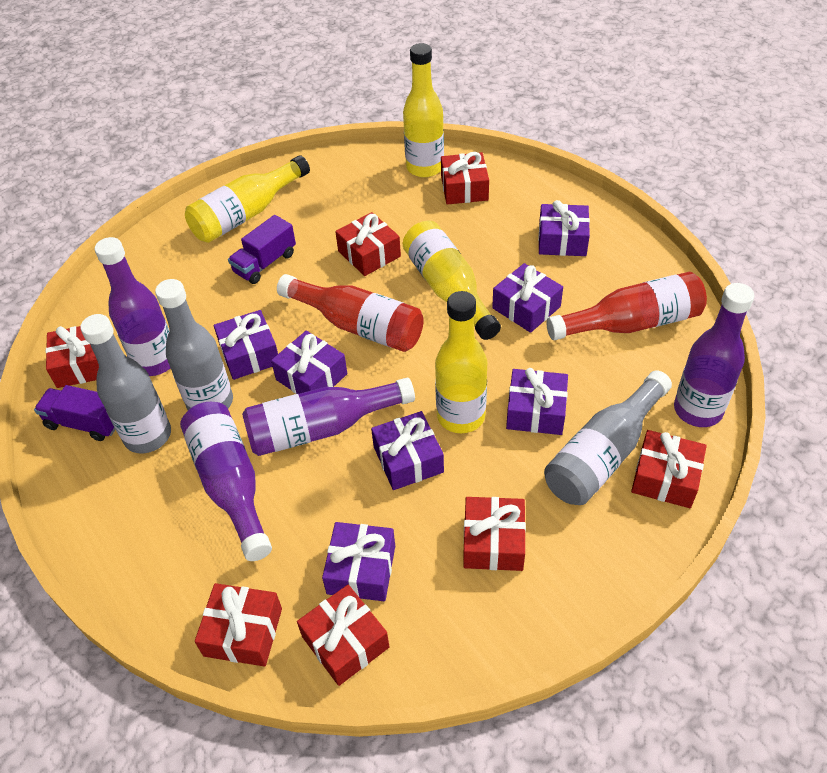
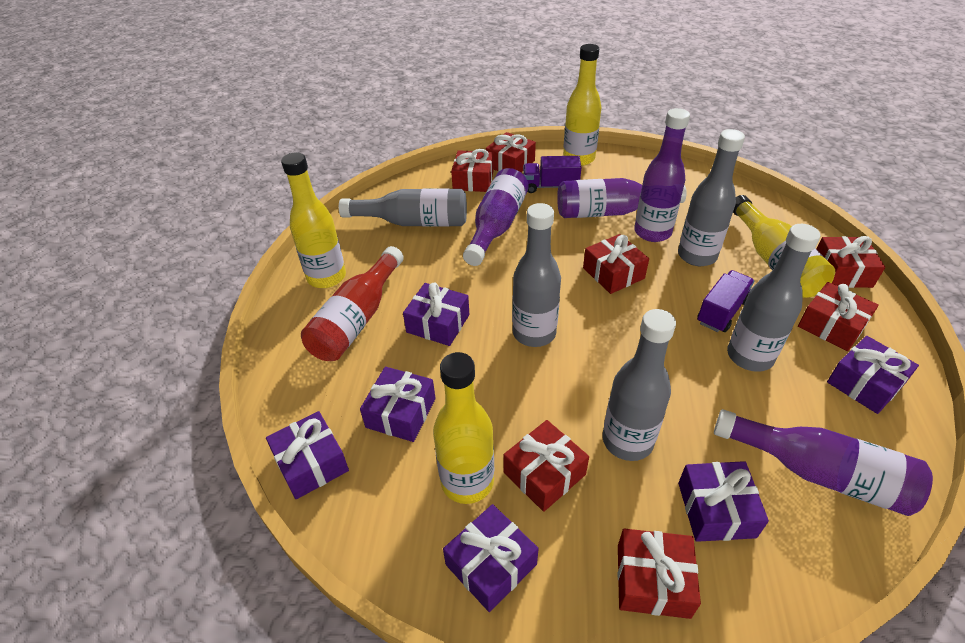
grey bottle: 3 -> 5
purple gift: 7 -> 6
red bottle: 2 -> 1

